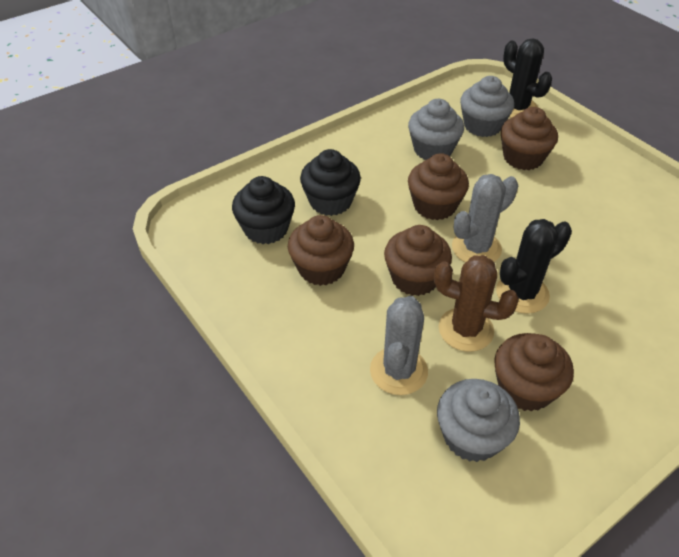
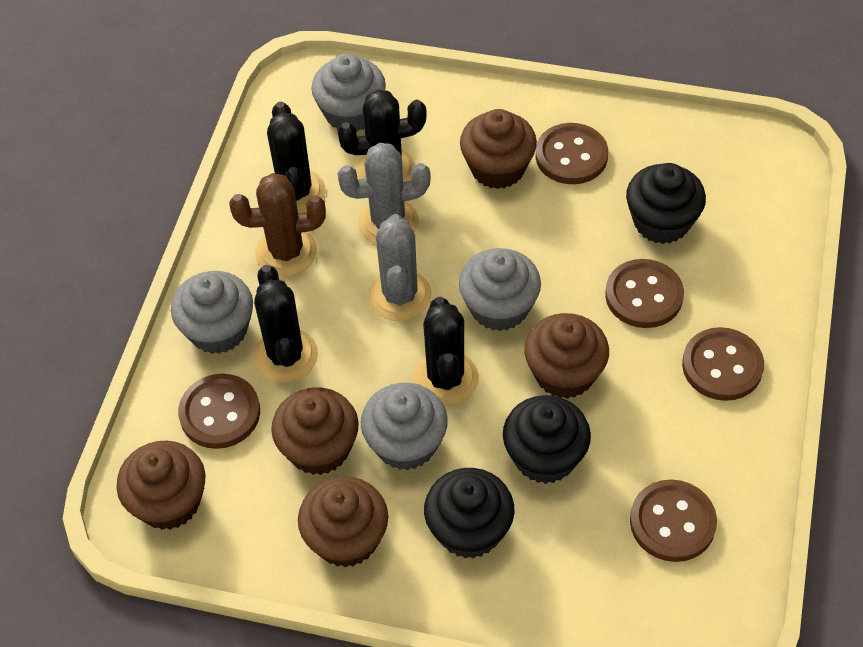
black cactus: 2 -> 4
black cupcake: 2 -> 3
brown button: 0 -> 5
grey cupcake: 3 -> 4

